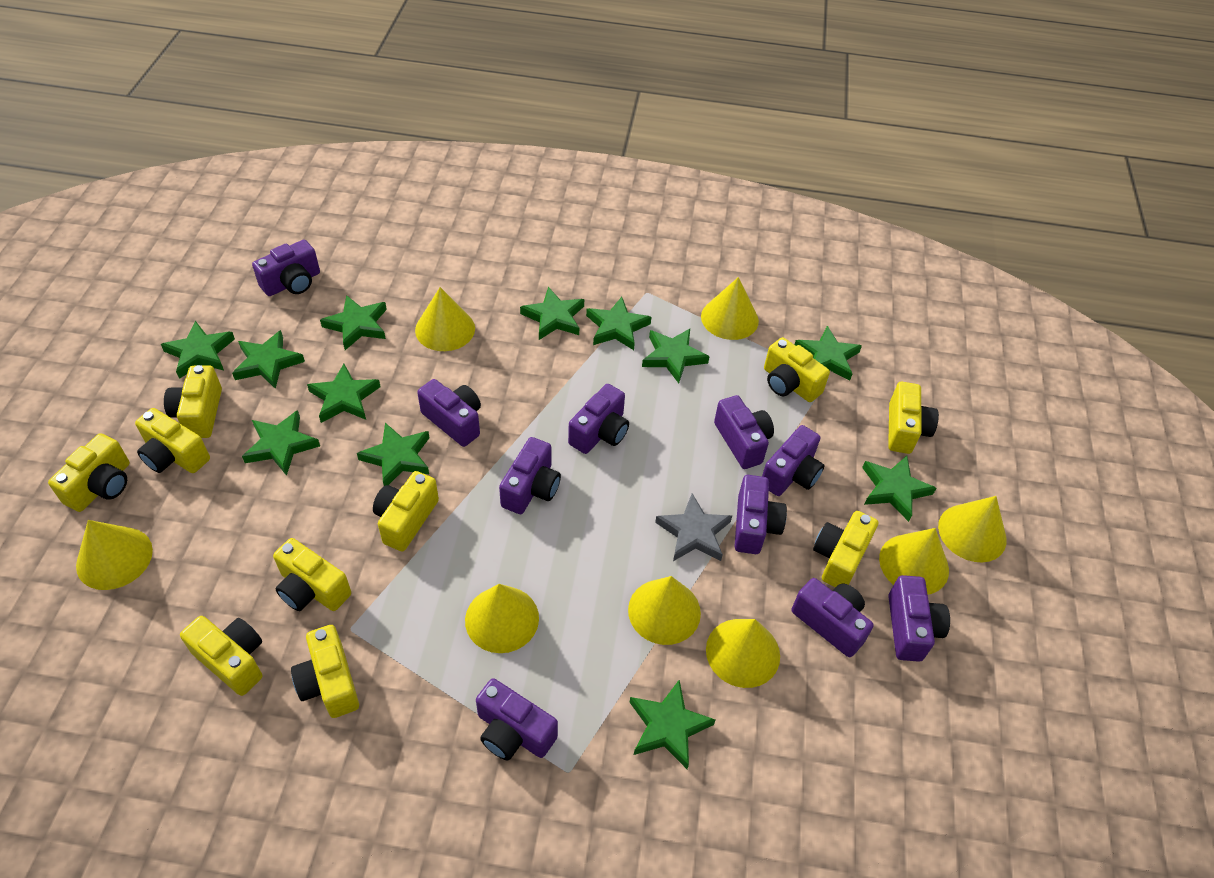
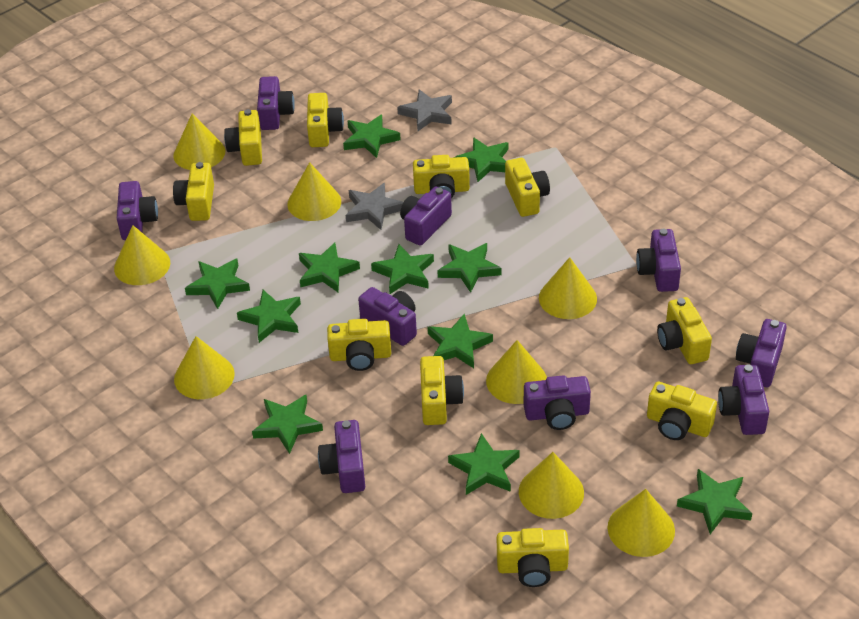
green star: 12 -> 11
grey star: 1 -> 2
purple camera: 10 -> 9

